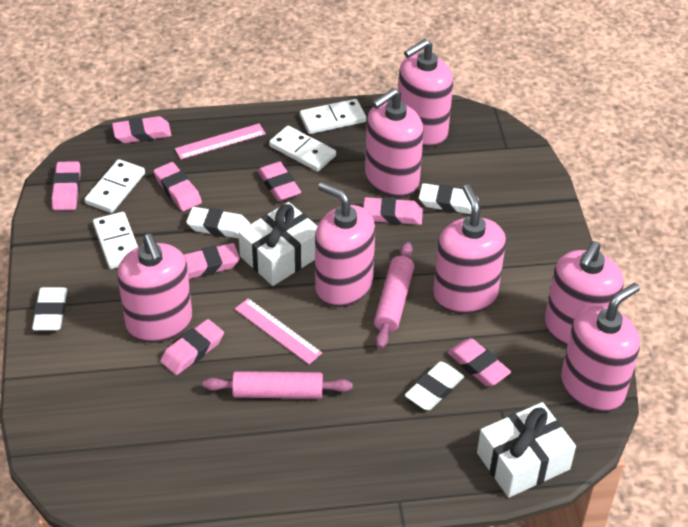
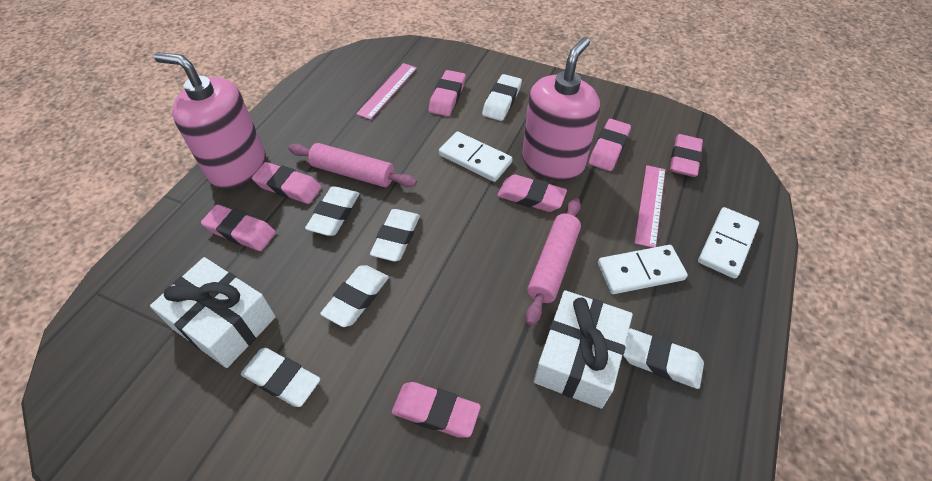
pink eraser: 8 -> 7
pink soap dispenser: 7 -> 2
white domino: 4 -> 3
white eraser: 4 -> 6

